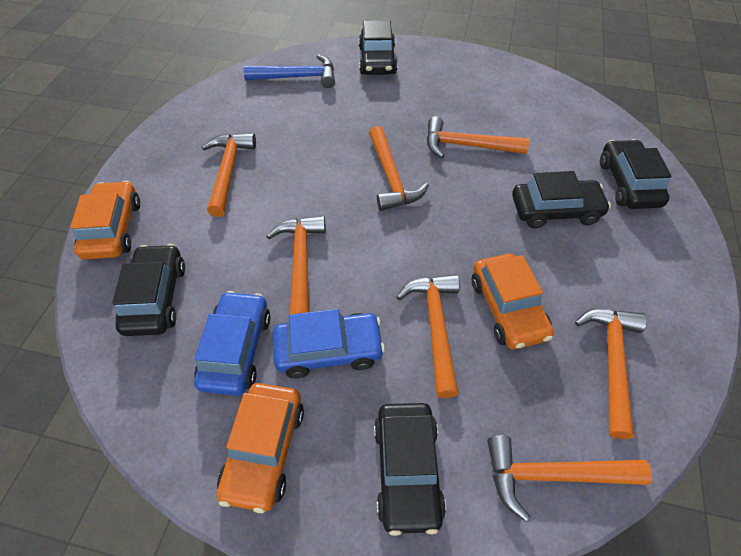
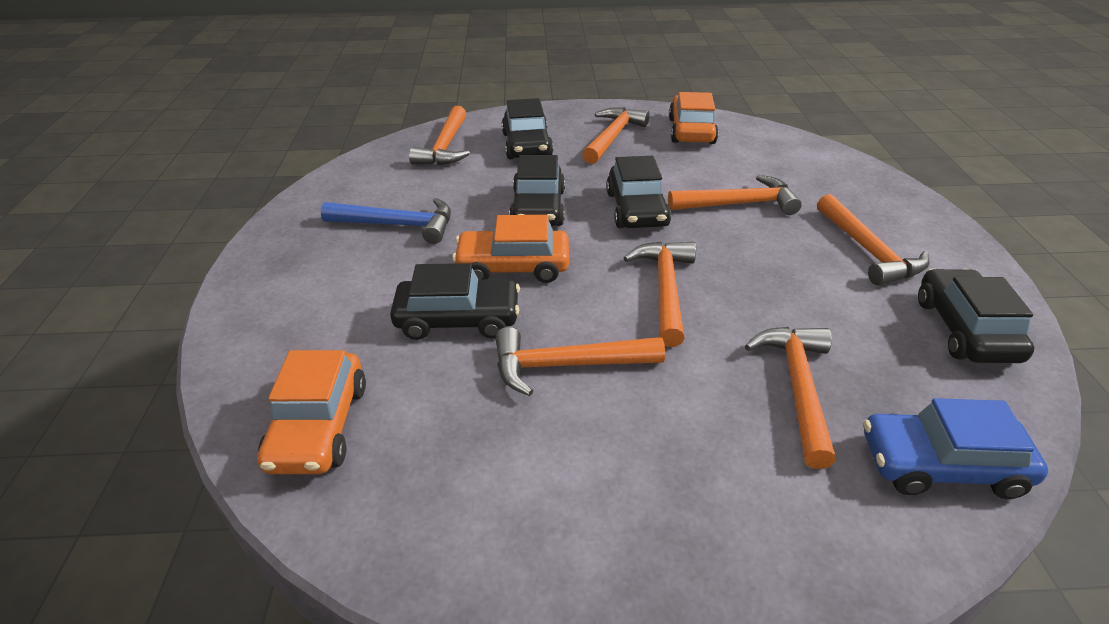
blue car: 2 -> 1

